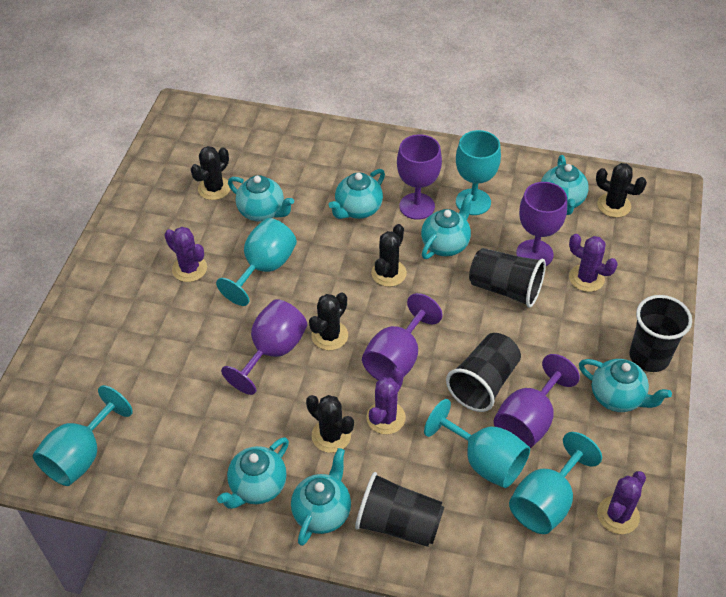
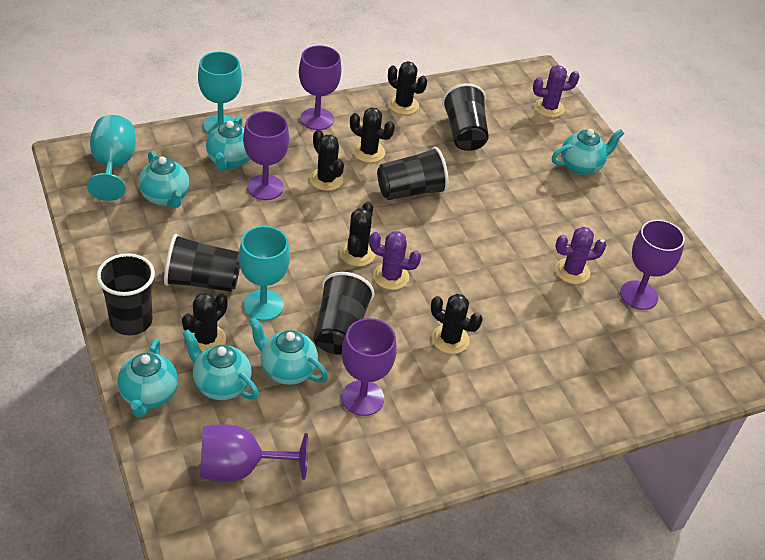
black cactus: 5 -> 6
black cup: 4 -> 5
purple cactus: 4 -> 3
turquoise goblet: 5 -> 3
turquoise teapot: 7 -> 6

